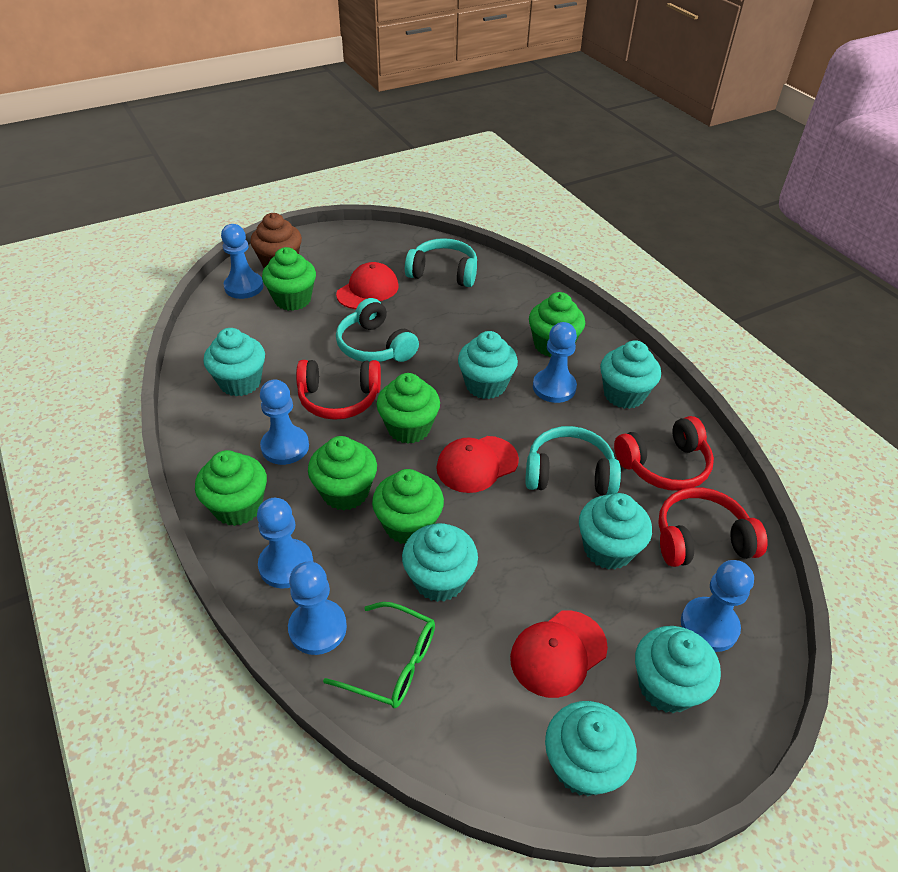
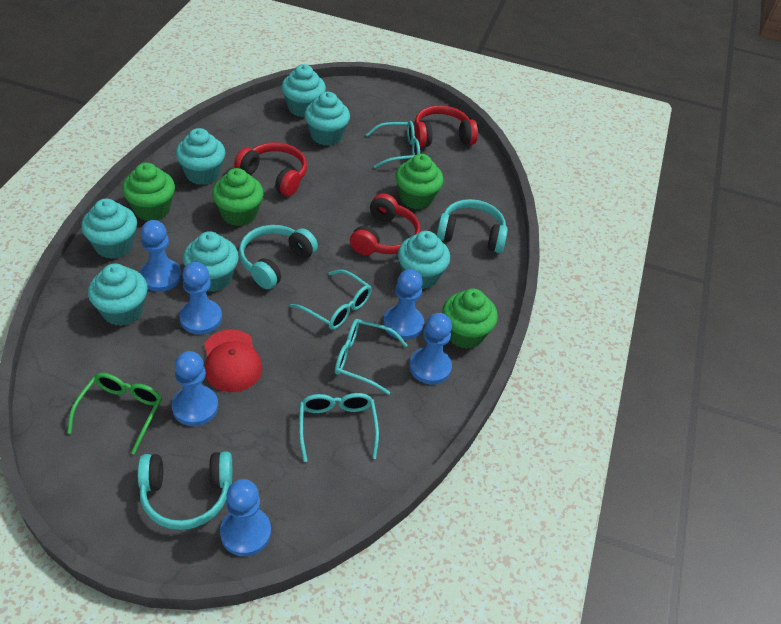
brown cupcake: 1 -> 0
green cupcake: 6 -> 4
red cap: 3 -> 1
turquoise glasses: 0 -> 4

